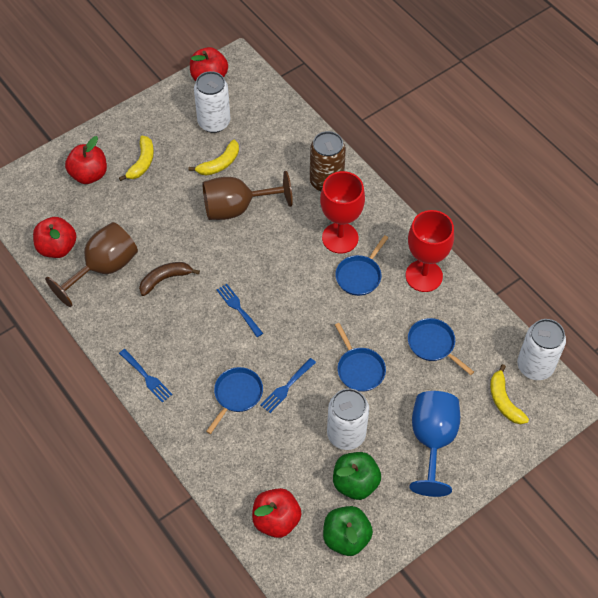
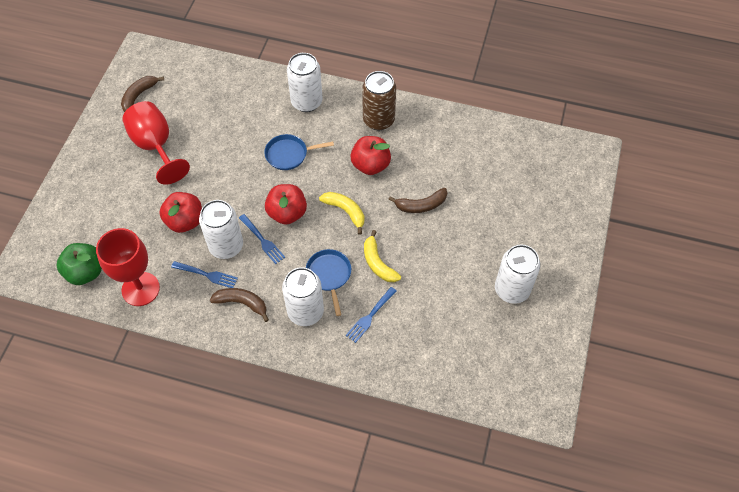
blue goblet: 1 -> 0
blue pan: 4 -> 2
brown banana: 1 -> 3
brown goblet: 2 -> 0
green apple: 2 -> 1
red apple: 4 -> 3
white can: 3 -> 4
yellow banana: 3 -> 2

